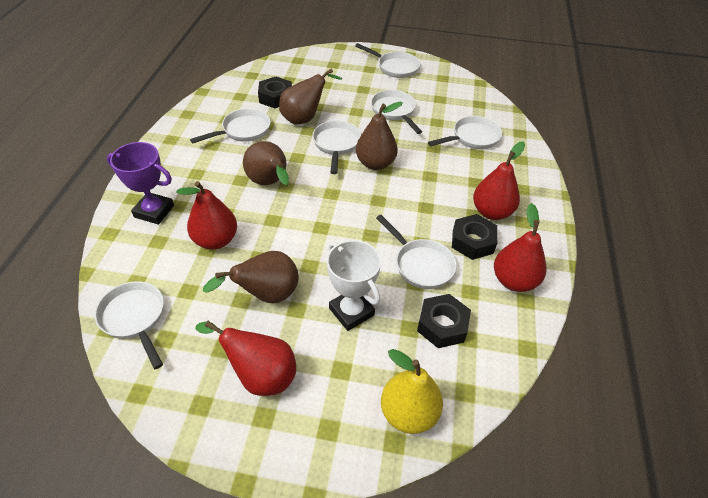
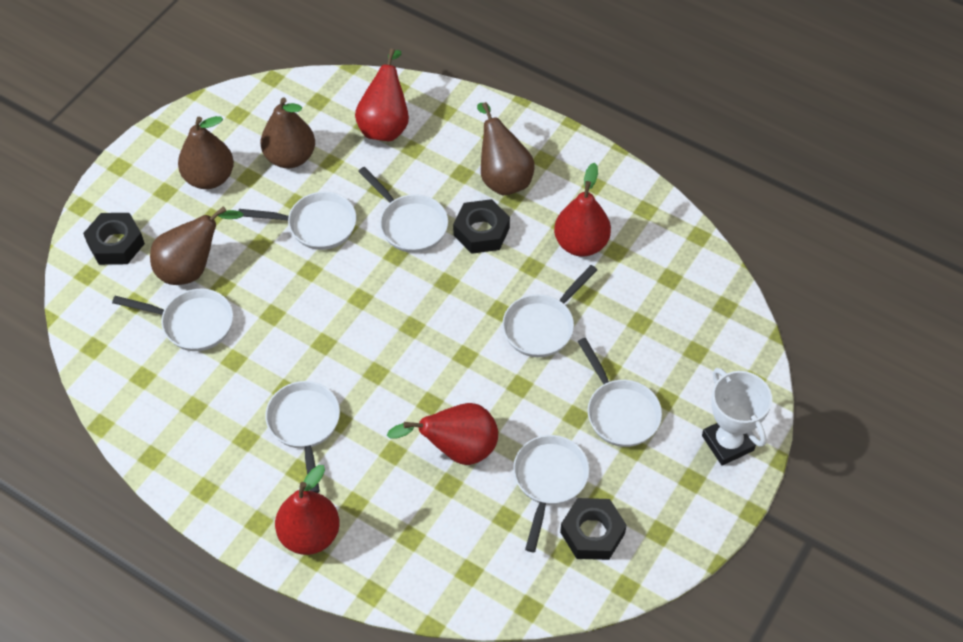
purple trophy: 1 -> 0
yellow pear: 1 -> 0

